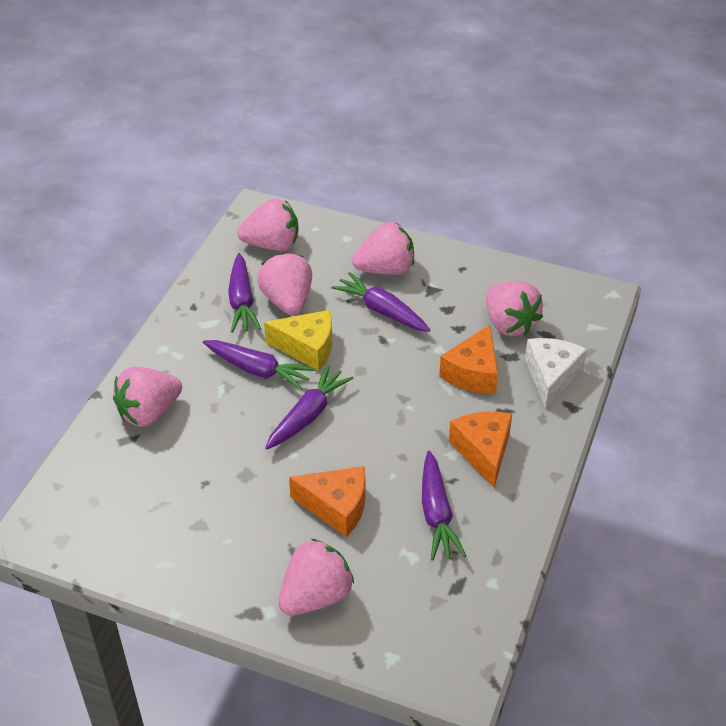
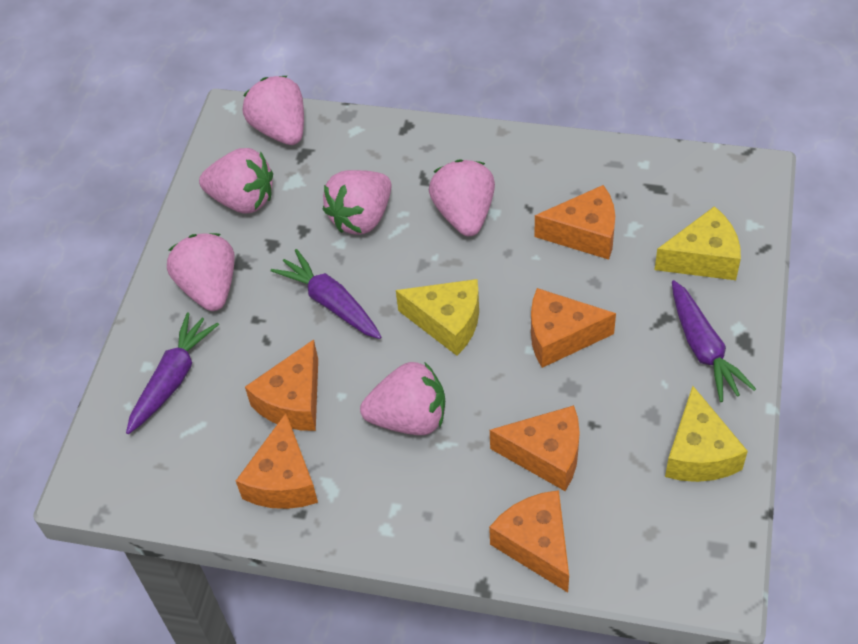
orange cheese: 3 -> 6
purple carrot: 5 -> 3
white cheese: 1 -> 0
yellow cheese: 1 -> 3

